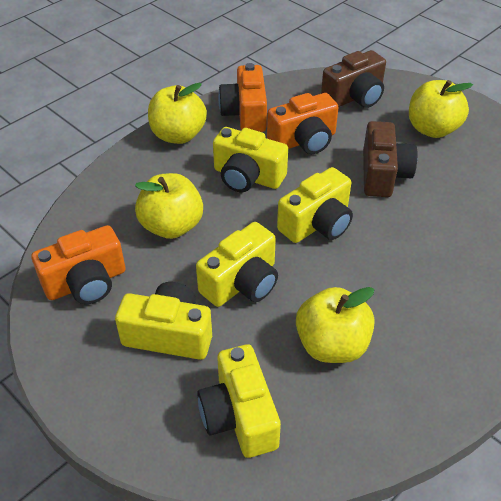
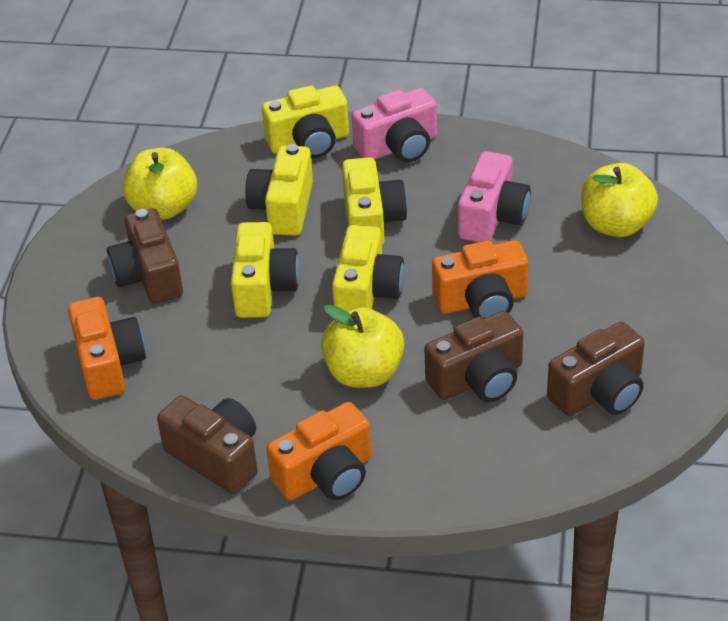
brown camera: 2 -> 4
pink camera: 0 -> 2
yellow apple: 4 -> 3

